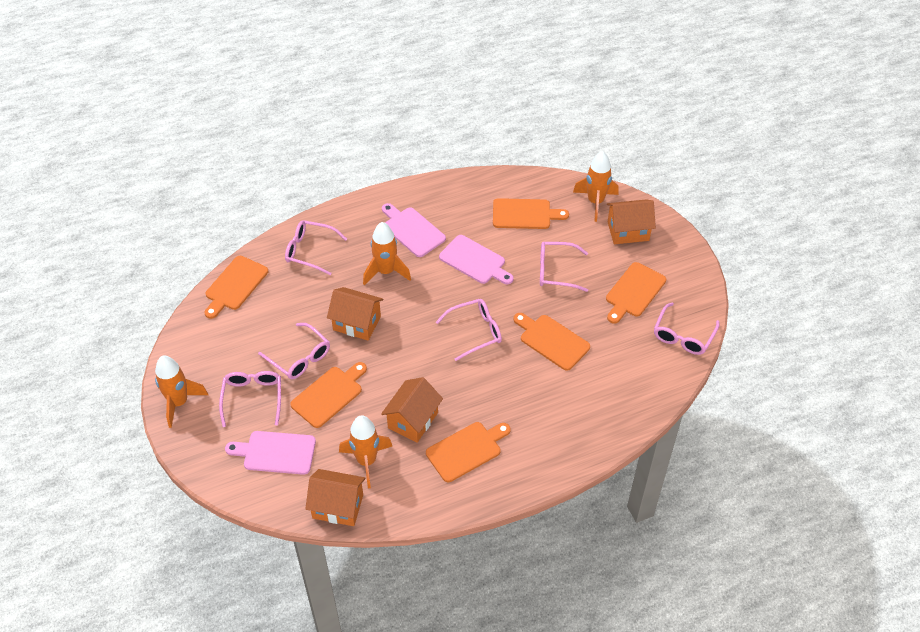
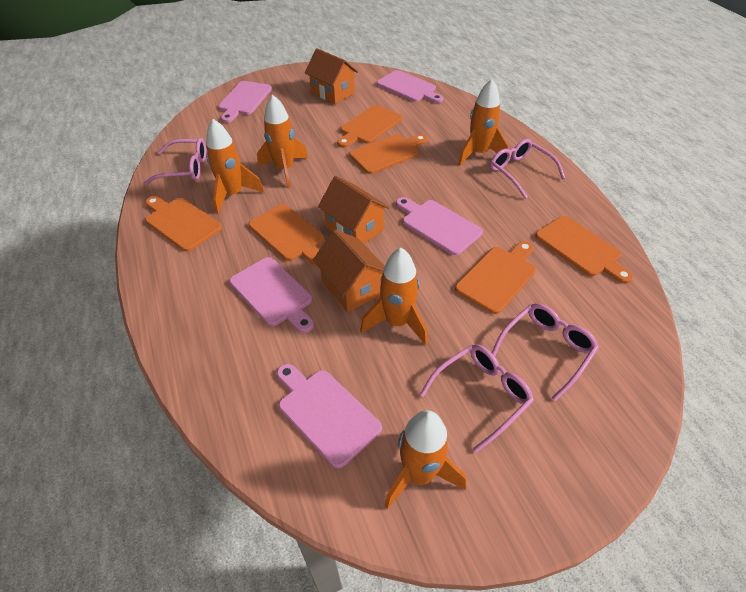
orange house: 4 -> 3
orange rocket: 4 -> 5
pink cutting board: 3 -> 5
pink glasses: 6 -> 4

